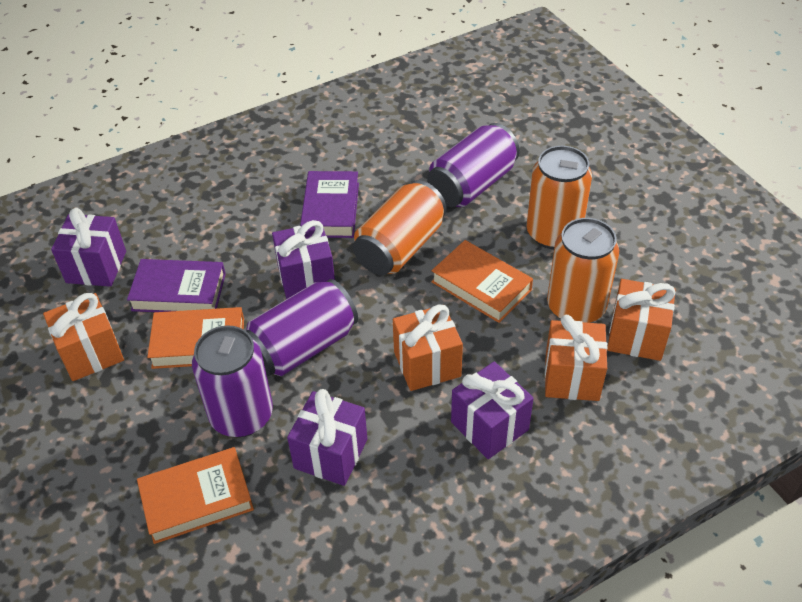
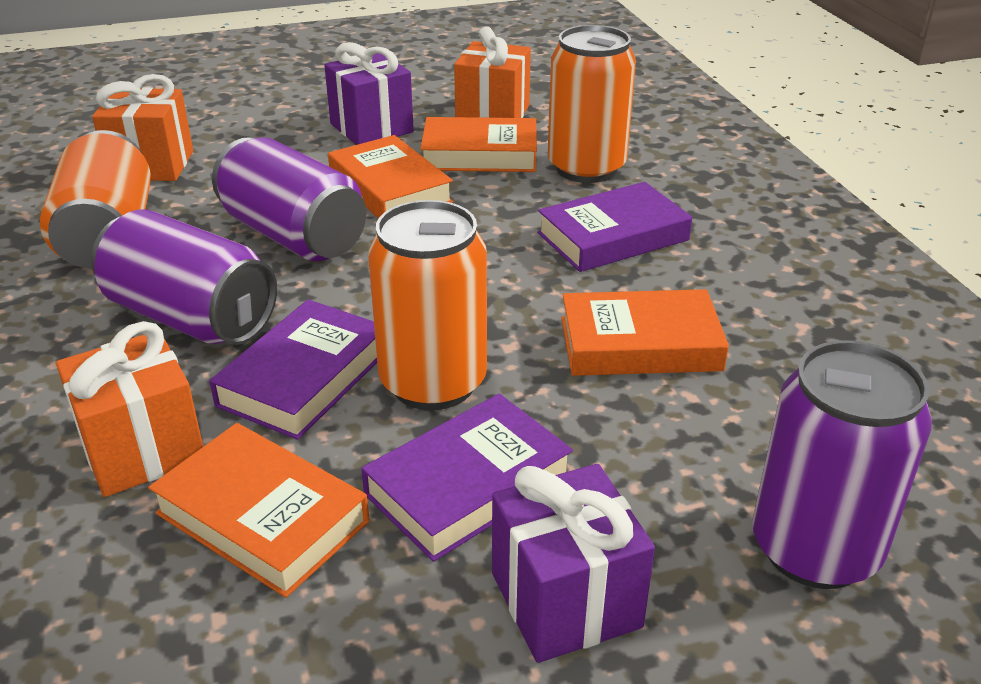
orange book: 3 -> 4
orange gift: 4 -> 3
purple book: 2 -> 3
purple gift: 4 -> 2

